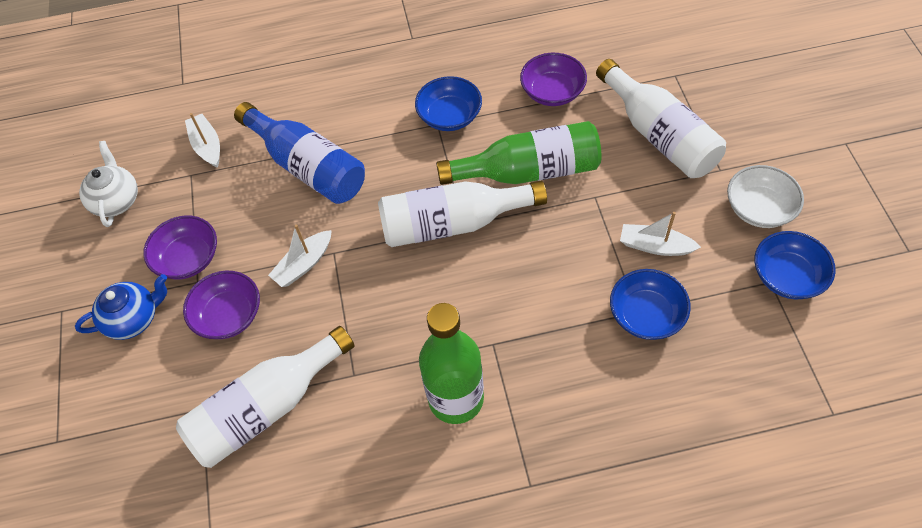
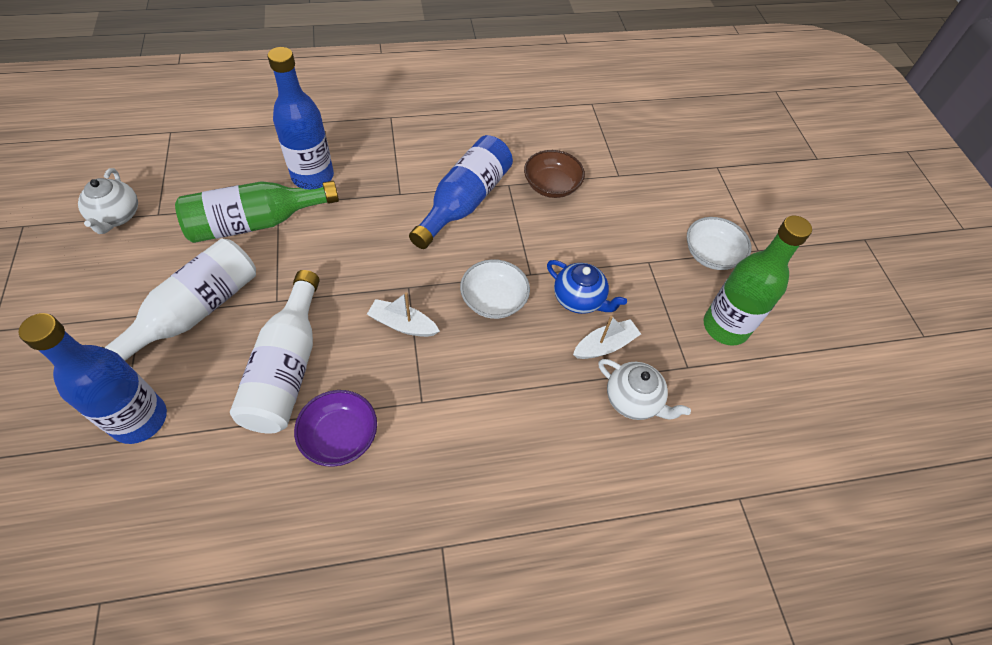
blue bottle: 1 -> 3
blue bowl: 3 -> 0
brown bowl: 0 -> 1
purple bowl: 3 -> 1
white boat: 3 -> 2
white bottle: 3 -> 2
white bowl: 1 -> 2
white teapot: 1 -> 2

